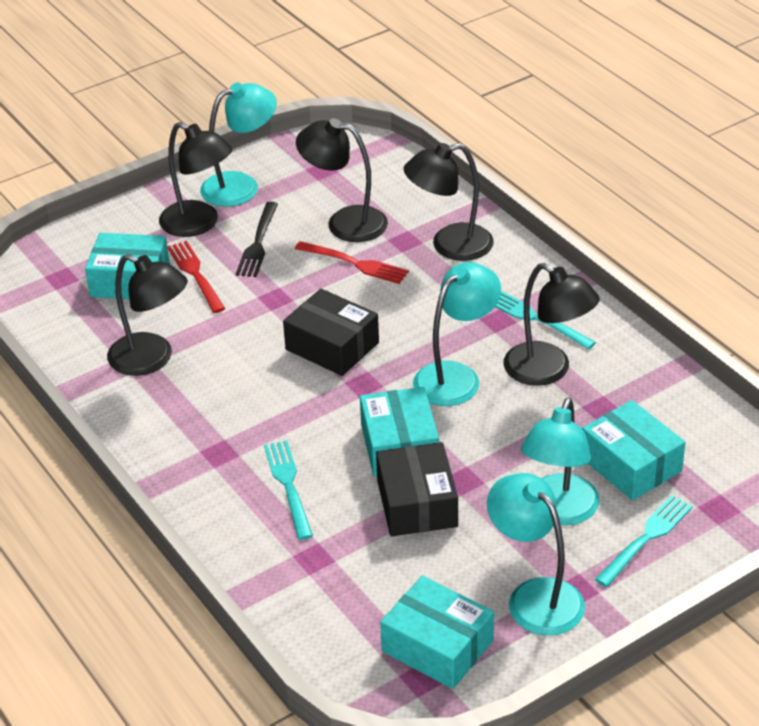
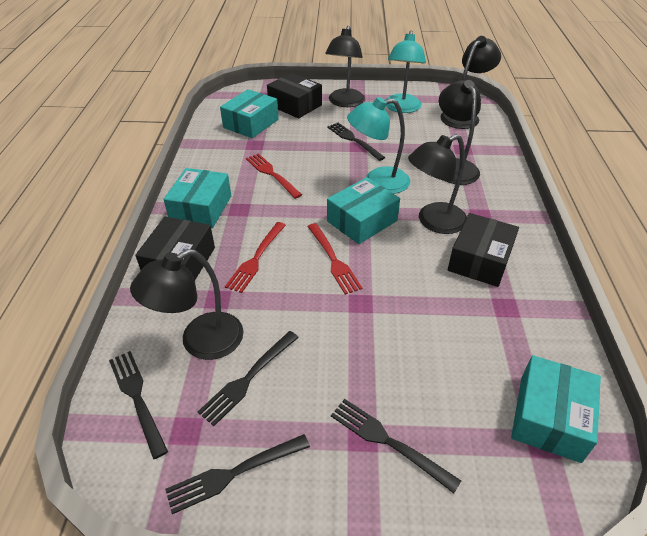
black box: 2 -> 3
black fork: 1 -> 5
red fork: 2 -> 3
turquoise fork: 3 -> 0
turquoise lamp: 4 -> 2

